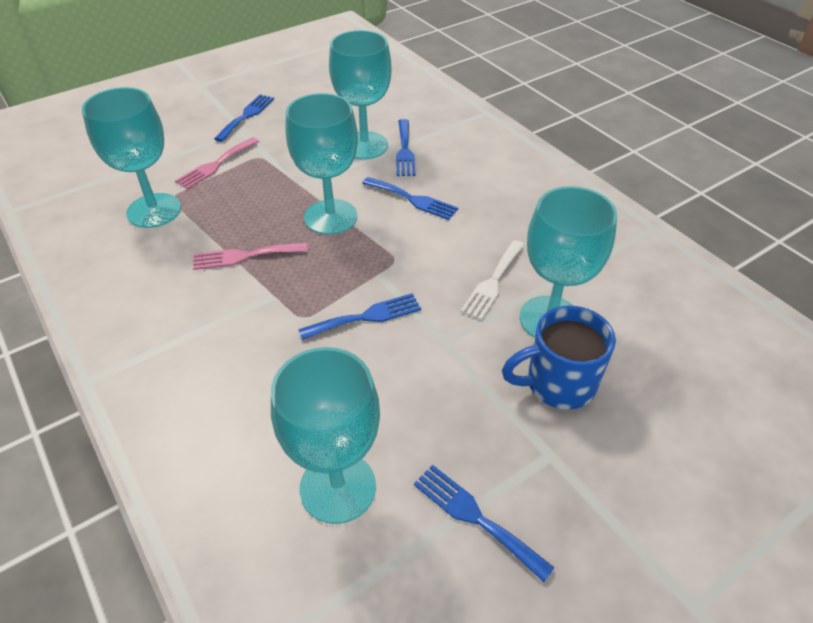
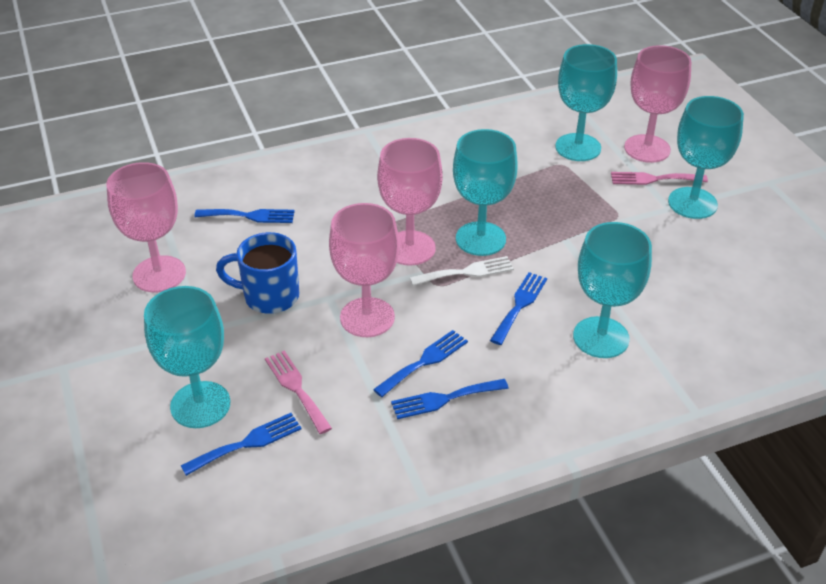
pink goblet: 0 -> 4

